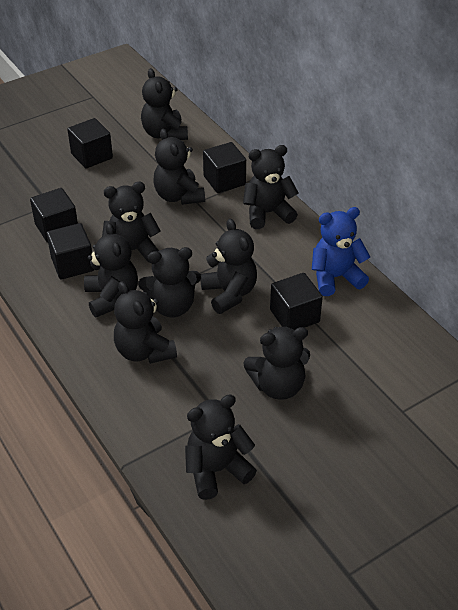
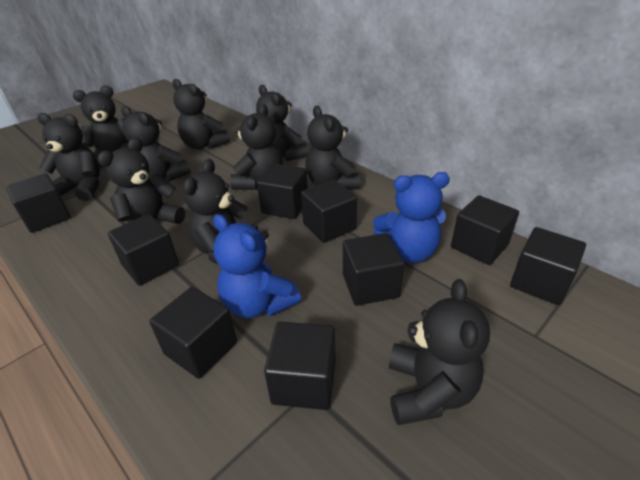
black cube: 5 -> 9
blue teddy bear: 1 -> 2

